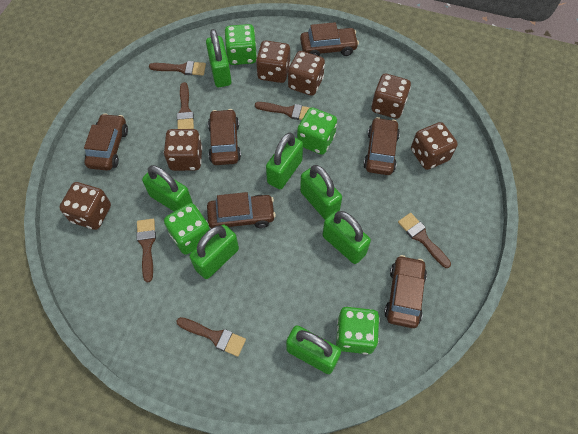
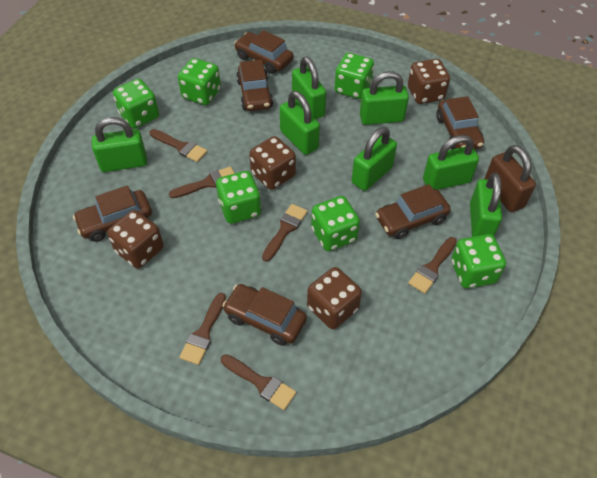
brown dice: 6 -> 4
brown padlock: 0 -> 1
green dice: 4 -> 6

